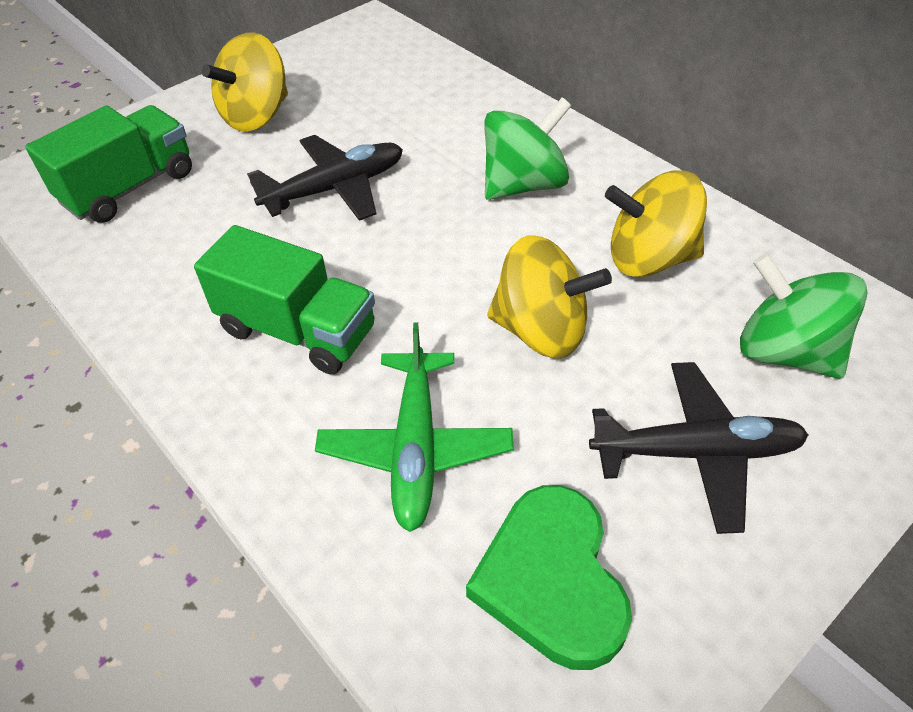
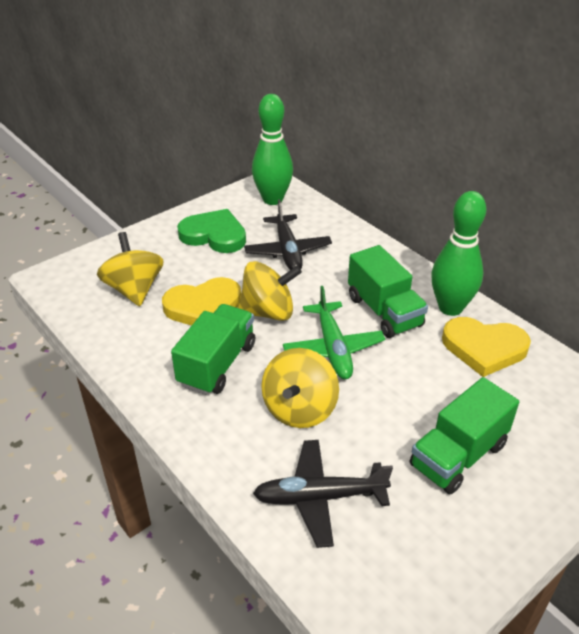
green bowling pin: 0 -> 2
green spinning top: 2 -> 0
green truck: 2 -> 3
yellow heart: 0 -> 2

